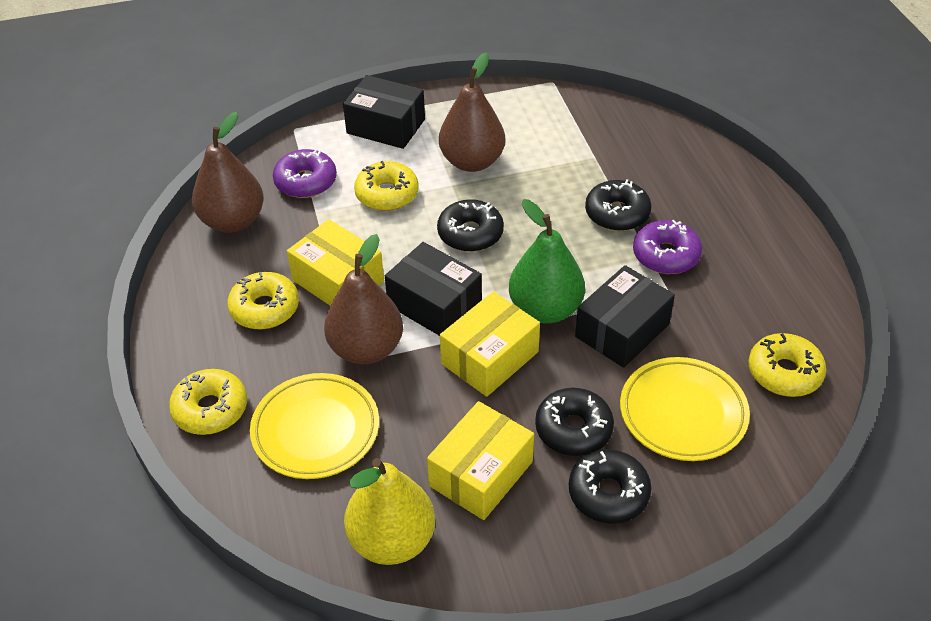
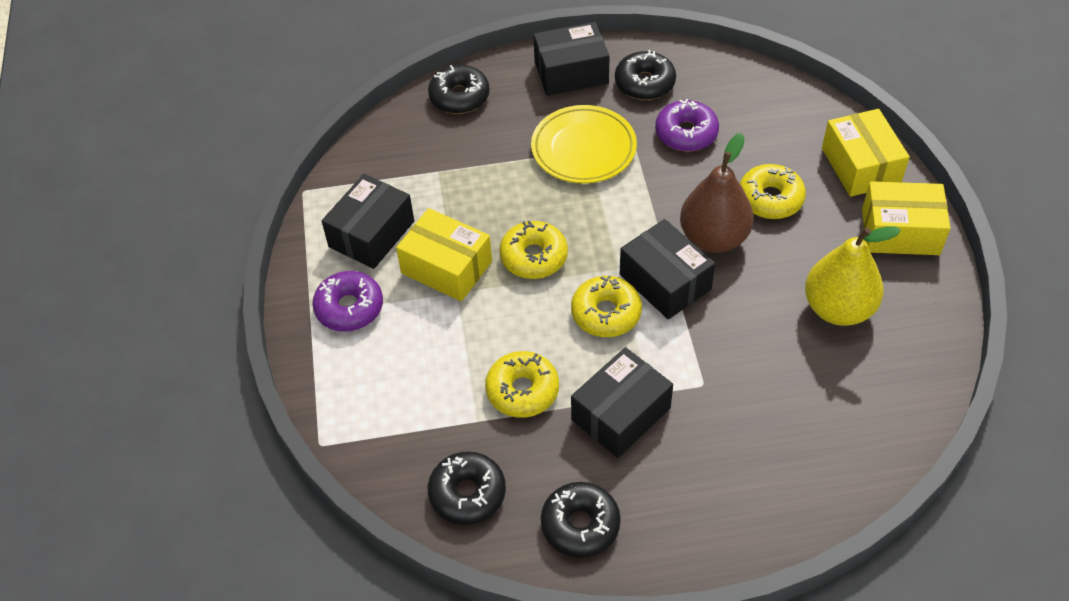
black box: 3 -> 4
brown pear: 3 -> 1
green pear: 1 -> 0
yellow plate: 2 -> 1

